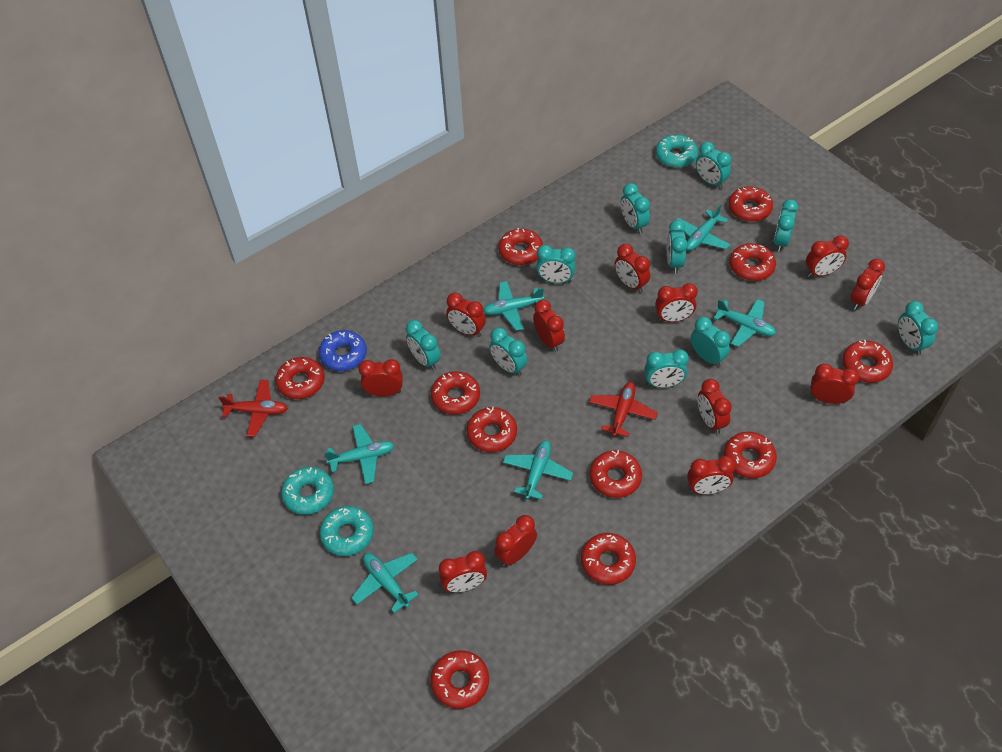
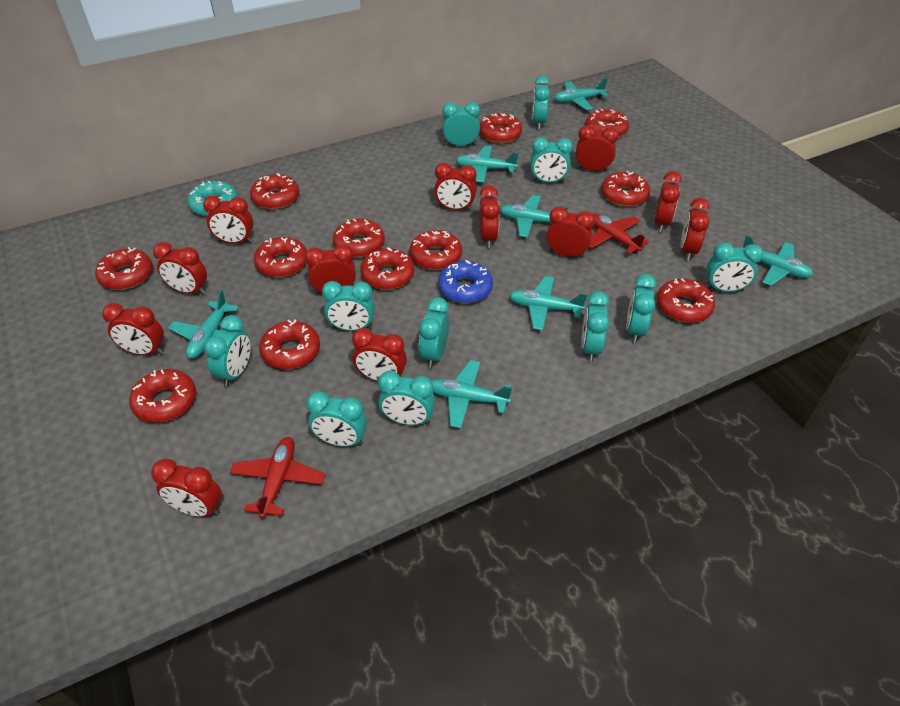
red donut: 11 -> 12
turquoise clock: 10 -> 11
turquoise donut: 3 -> 1
turquoise plane: 6 -> 7

